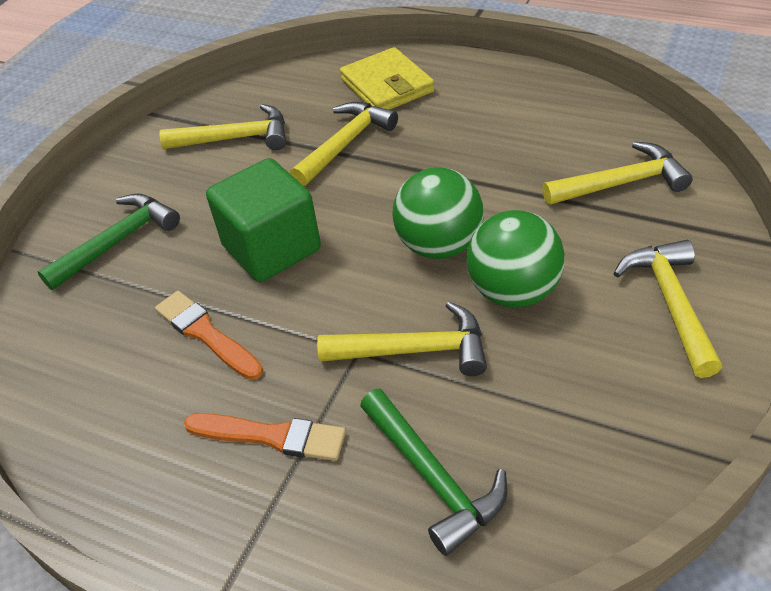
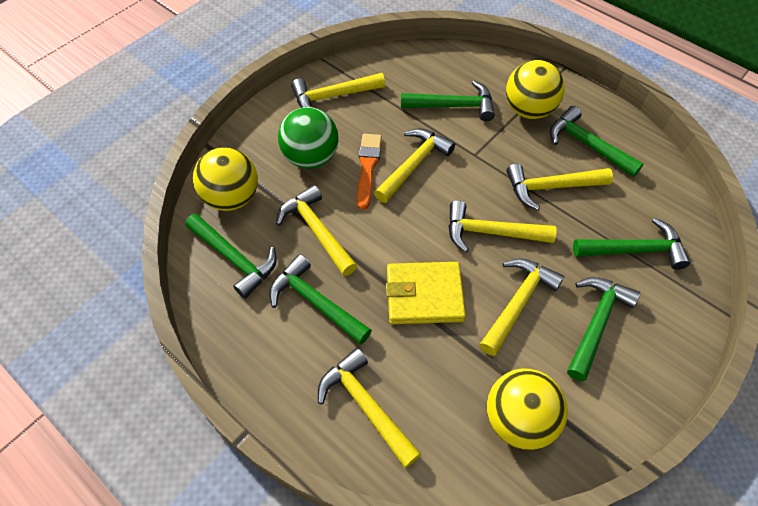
green ball: 2 -> 1
green cube: 1 -> 0
green hammer: 2 -> 6
orange brush: 2 -> 1
yellow ball: 0 -> 3
yellow hammer: 5 -> 7

